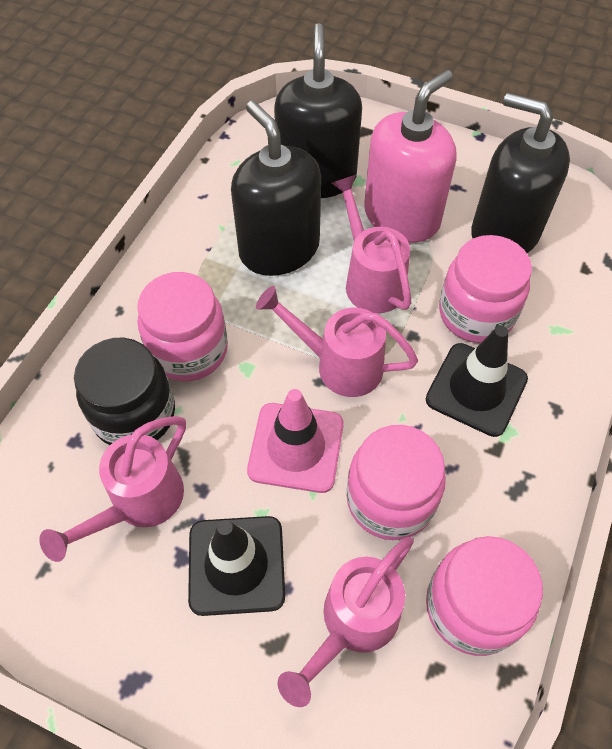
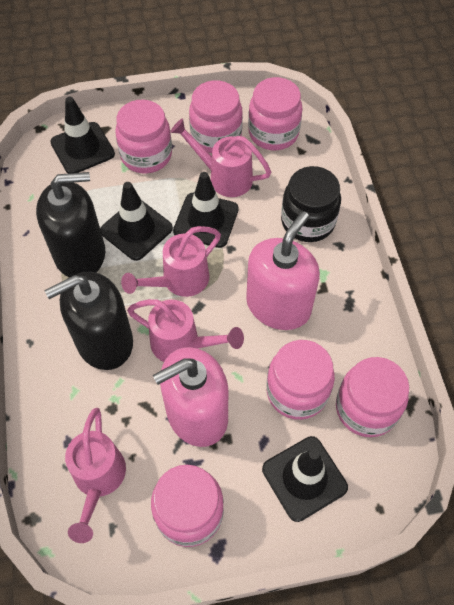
black soap dispenser: 3 -> 2
black traffic cone: 2 -> 4
pink jar: 4 -> 6
pink soap dispenser: 1 -> 2
pink traffic cone: 1 -> 0

